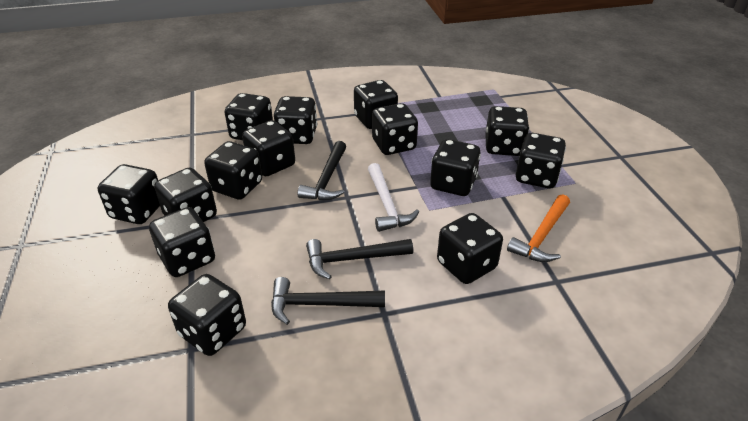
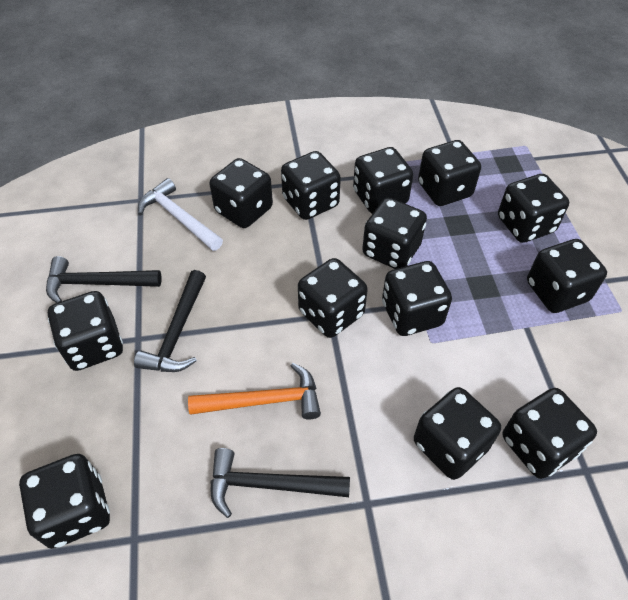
black dice: 14 -> 13

